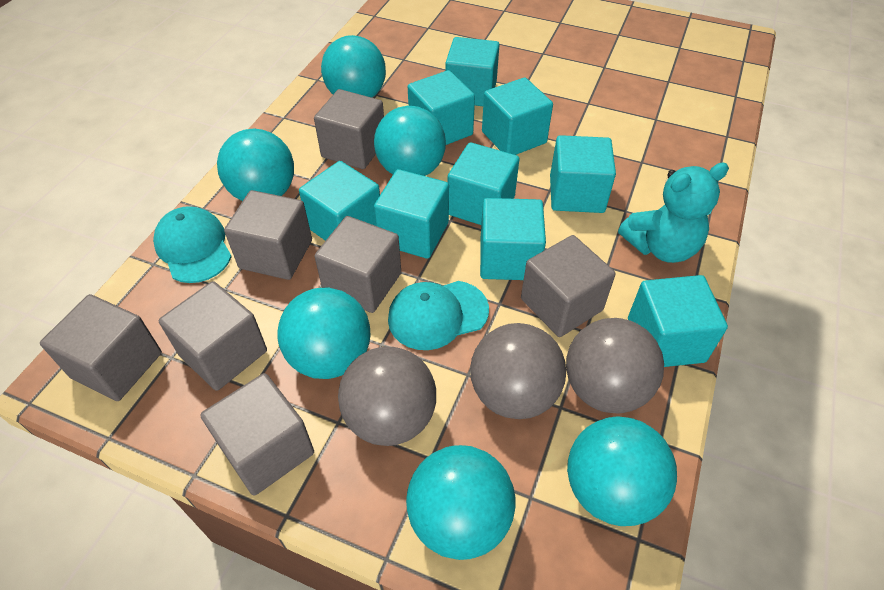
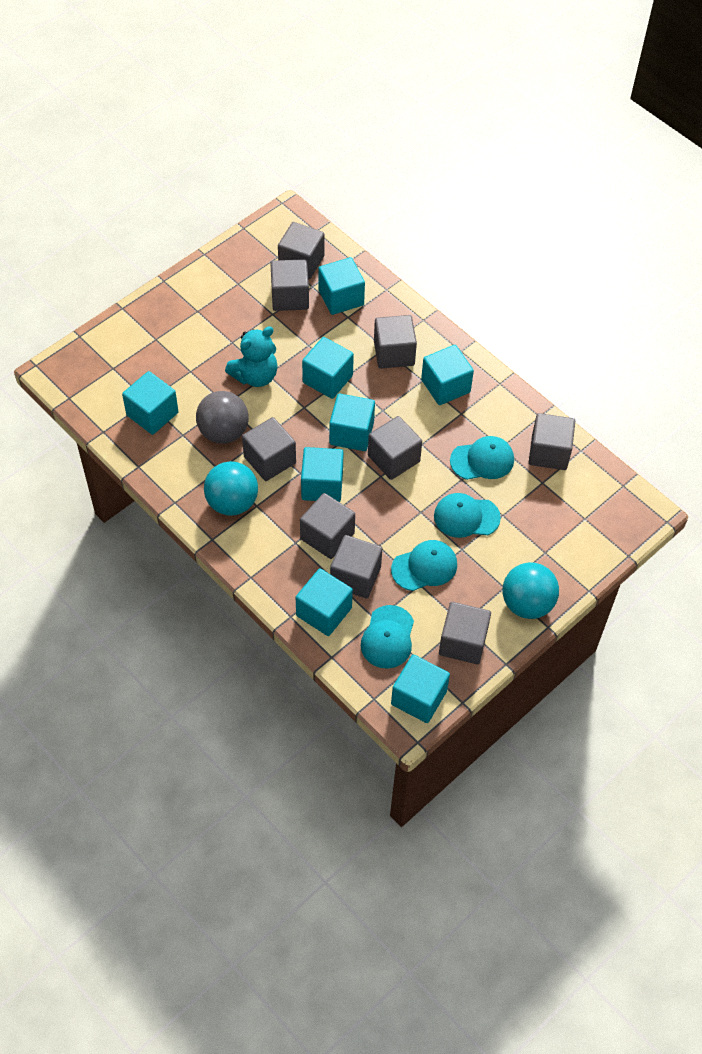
grey ball: 3 -> 1
grey cube: 7 -> 9
turquoise ball: 6 -> 2
turquoise cap: 2 -> 4
turquoise cube: 9 -> 8

